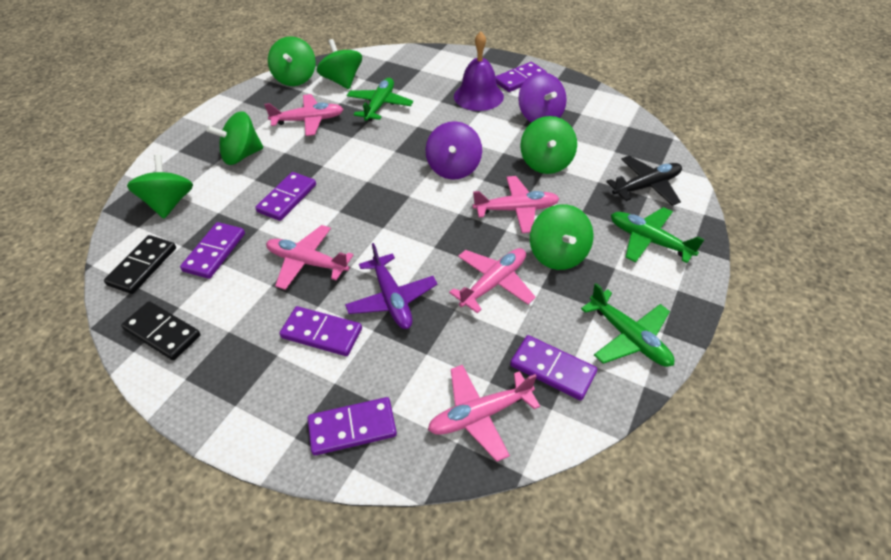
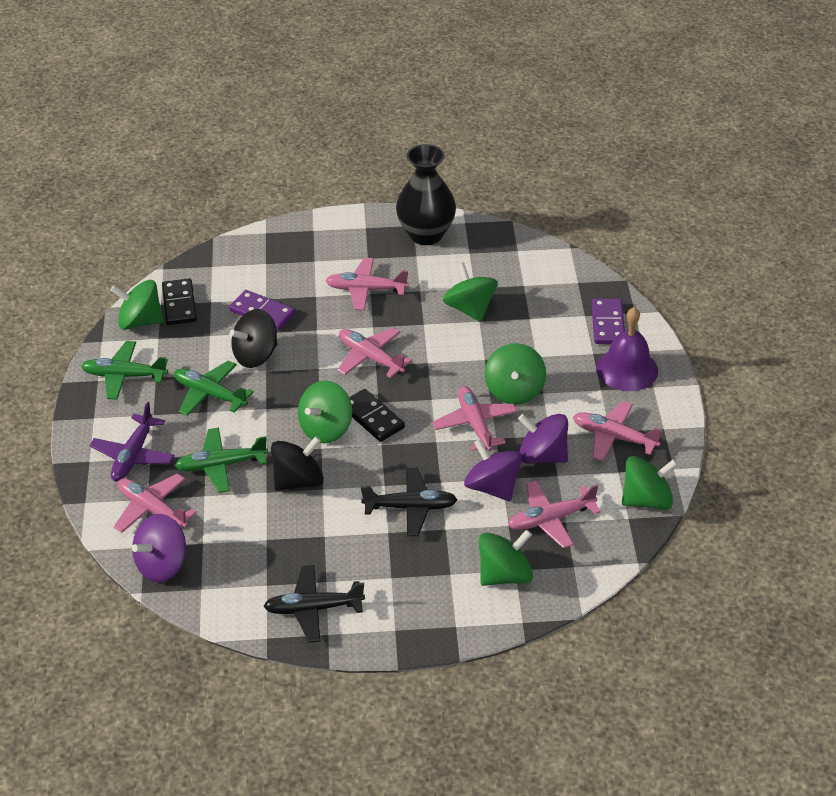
black plane: 1 -> 2
black spinning top: 0 -> 2
black vase: 0 -> 1
pink plane: 5 -> 6
purple domino: 6 -> 2
purple spinning top: 2 -> 3

